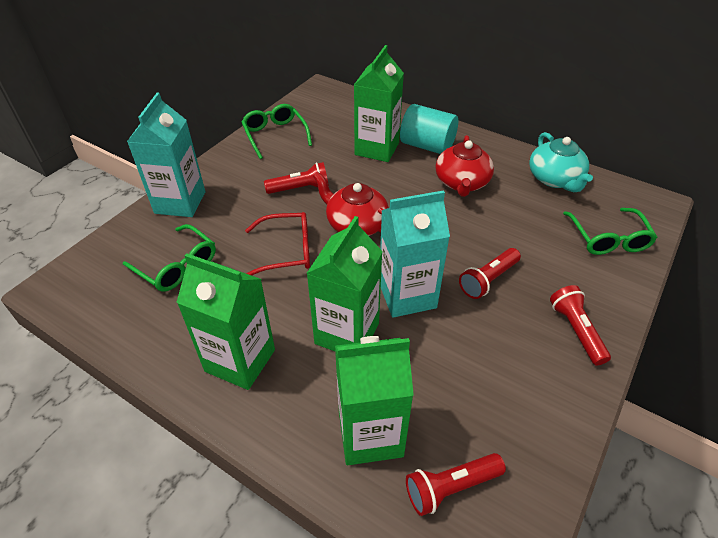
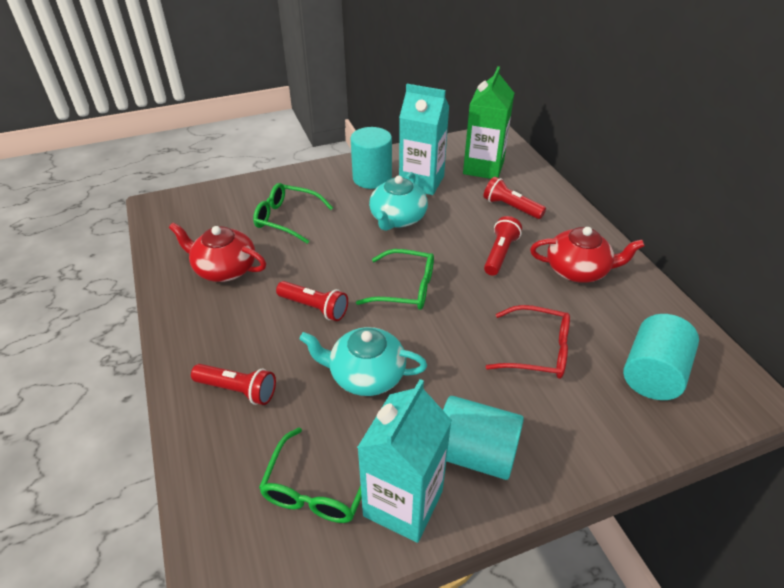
green carton: 4 -> 1
turquoise cylinder: 1 -> 3
turquoise teapot: 1 -> 2

